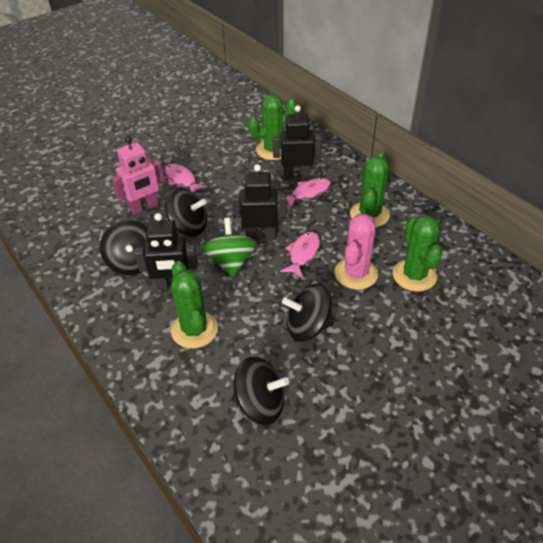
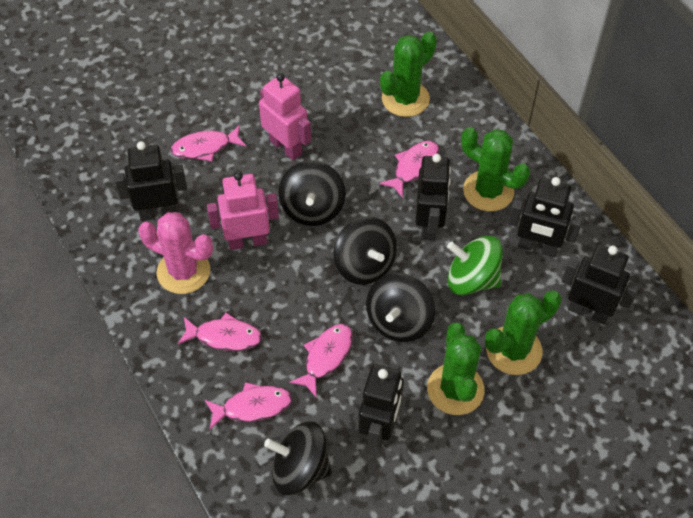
black robot: 3 -> 5
pink fish: 3 -> 5
pink robot: 1 -> 2

